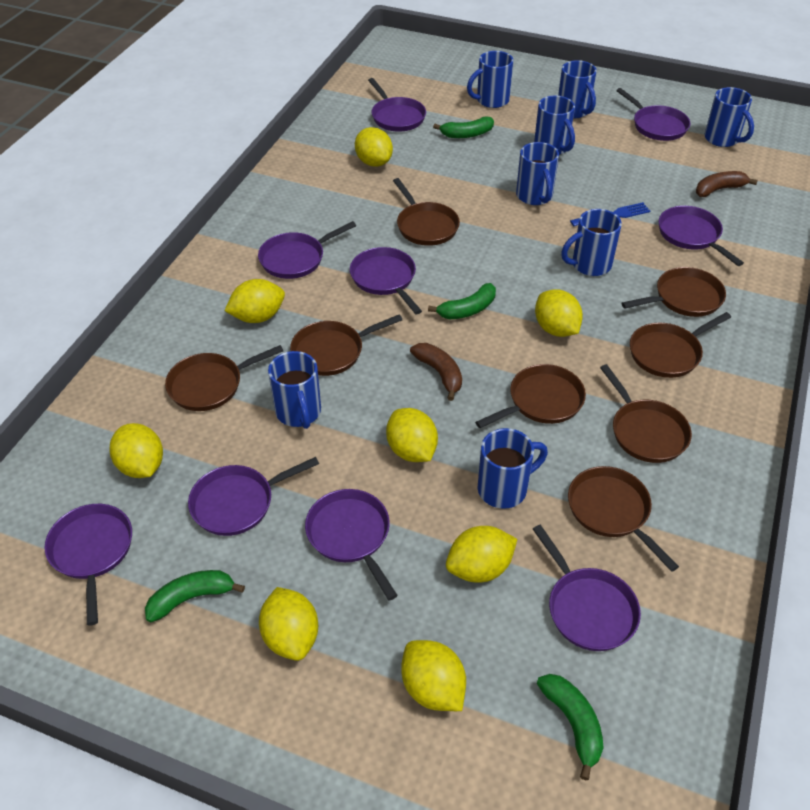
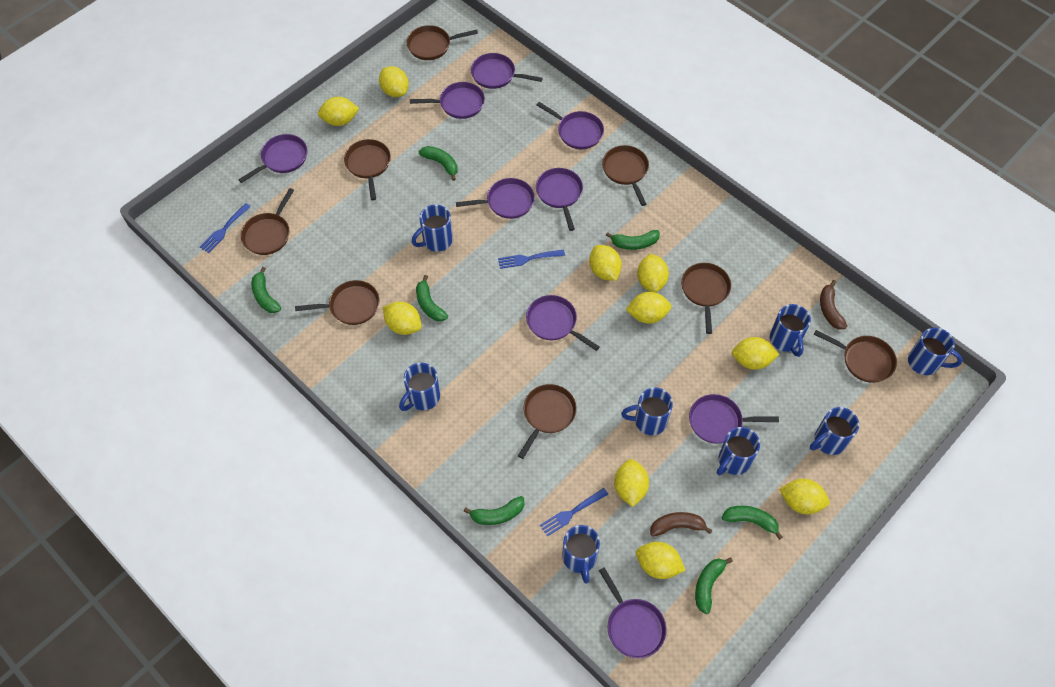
blue fork: 1 -> 3
green banana: 4 -> 7
yellow lemon: 8 -> 10

